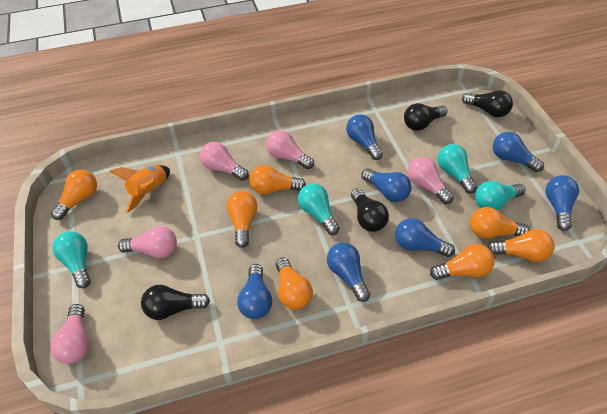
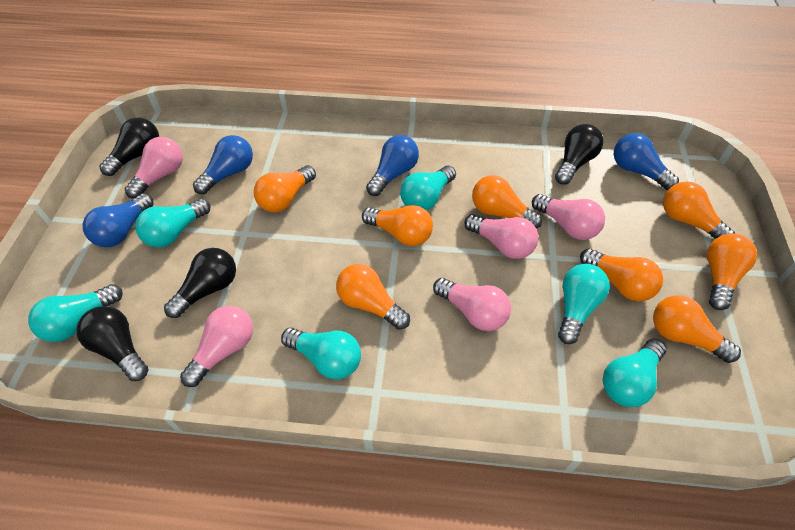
blue light bulb: 7 -> 4
orange light bulb: 7 -> 8
orange rocket: 1 -> 0
turquoise light bulb: 4 -> 6

